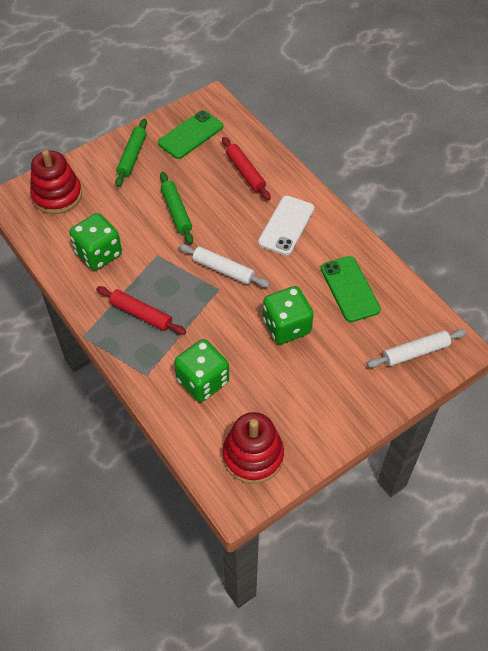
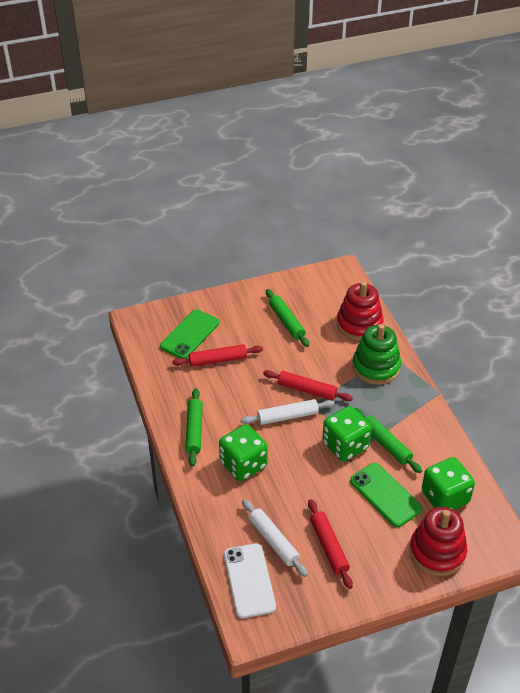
green rolling pin: 2 -> 3
green stacking toy: 0 -> 1
red rolling pin: 2 -> 3

